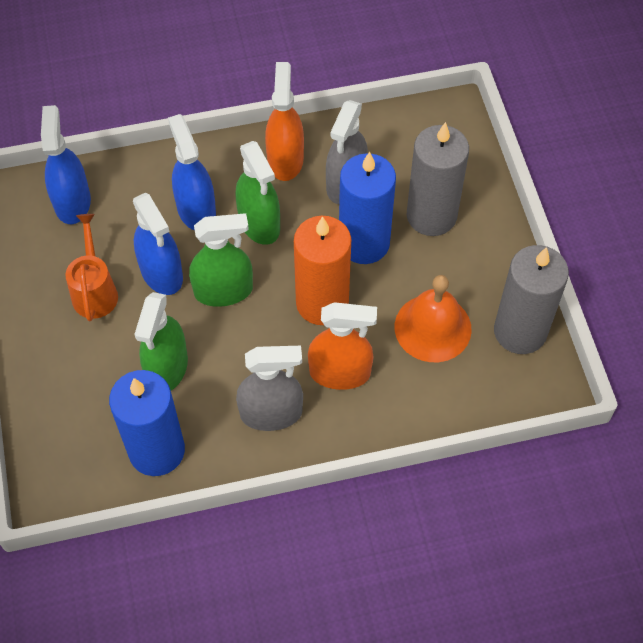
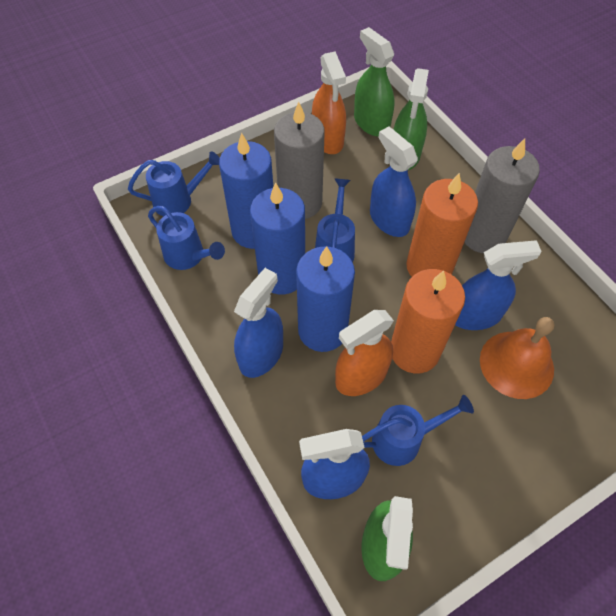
blue candle: 2 -> 3
blue spray bottle: 3 -> 4
blue watering can: 0 -> 4
grey spray bottle: 2 -> 0
orange candle: 1 -> 2
orange watering can: 1 -> 0

